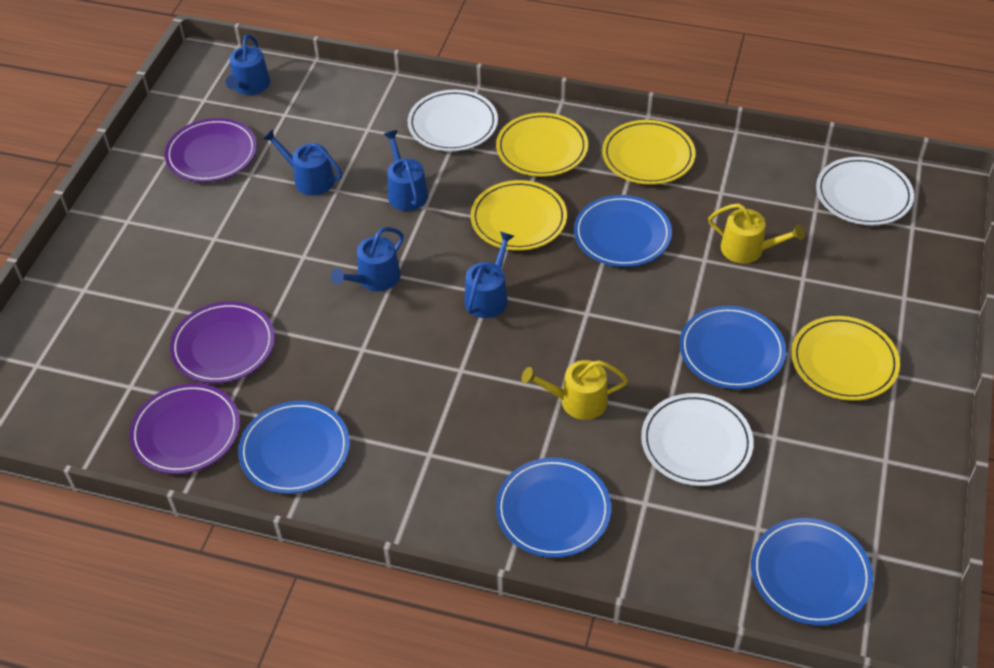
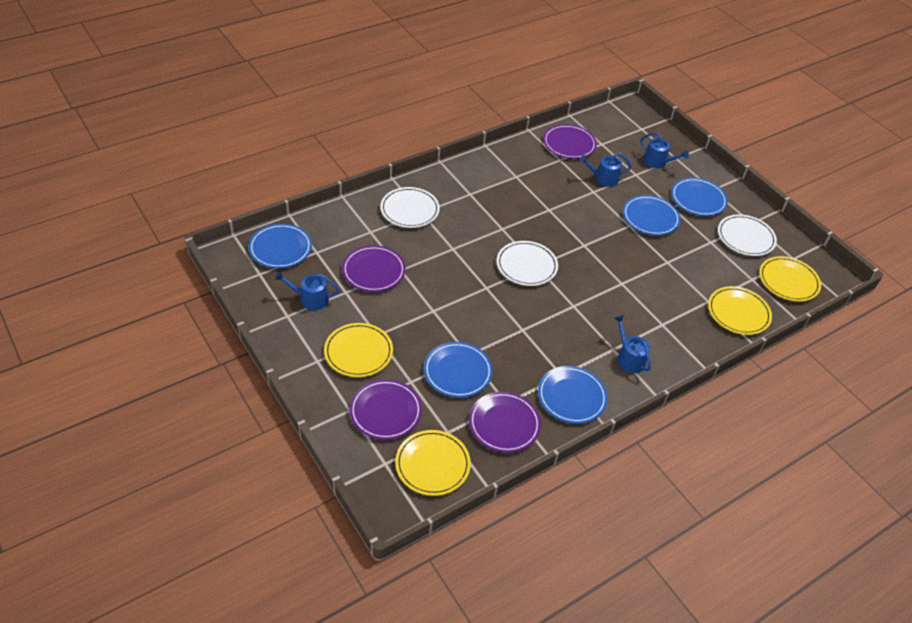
blue watering can: 5 -> 4
purple plate: 3 -> 4
yellow watering can: 2 -> 0

